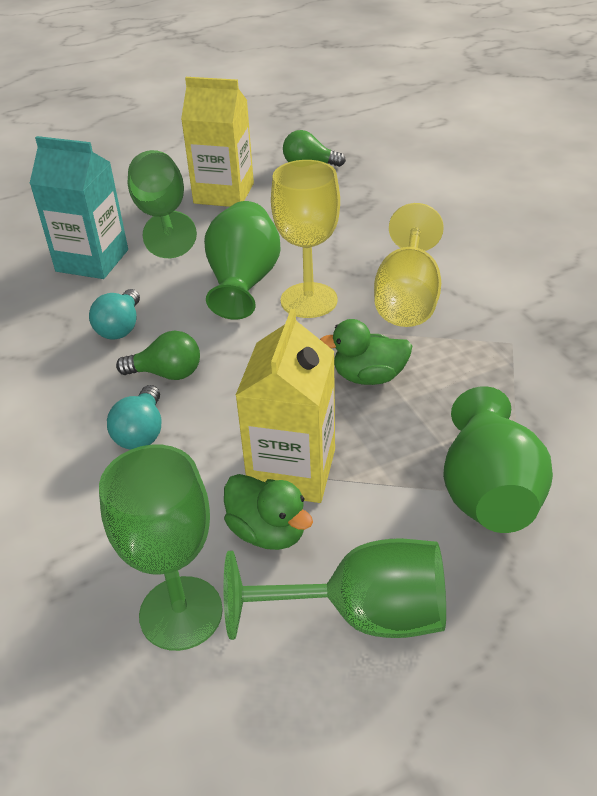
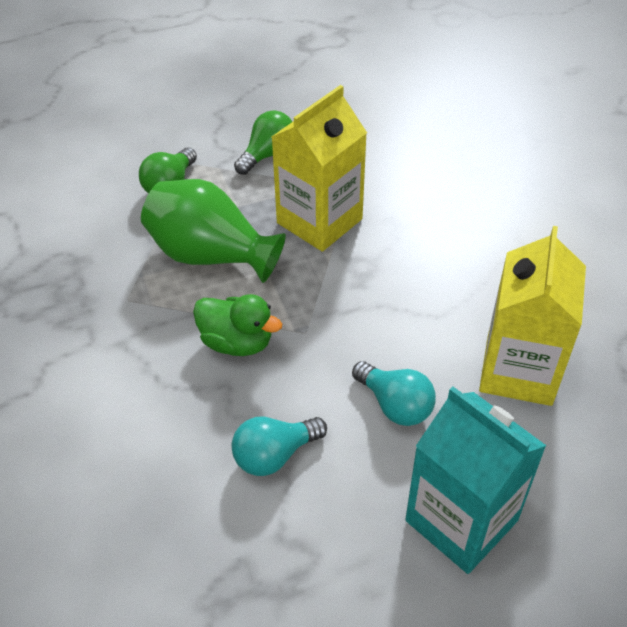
green duck: 2 -> 1
green goblet: 3 -> 0
green vase: 2 -> 1
yellow goblet: 2 -> 0

